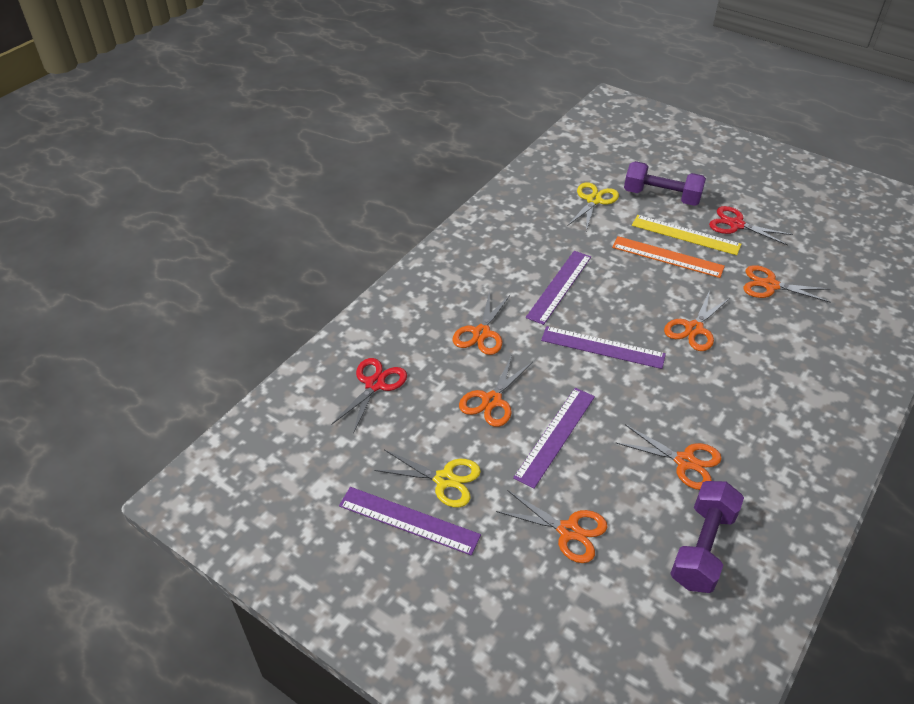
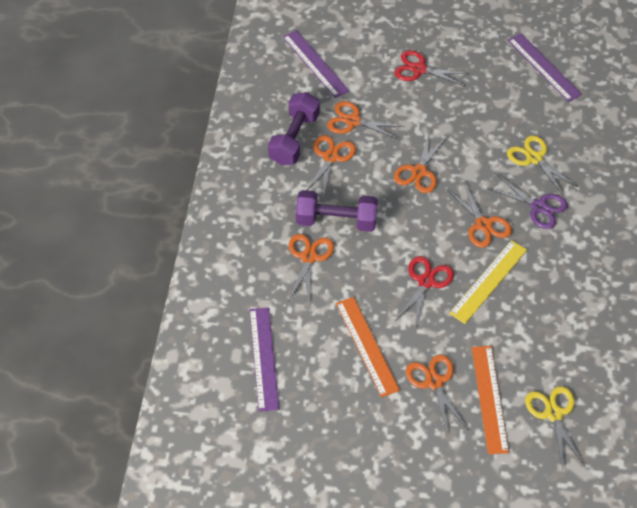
orange ruler: 1 -> 2
purple ruler: 4 -> 3
purple scissors: 0 -> 1

